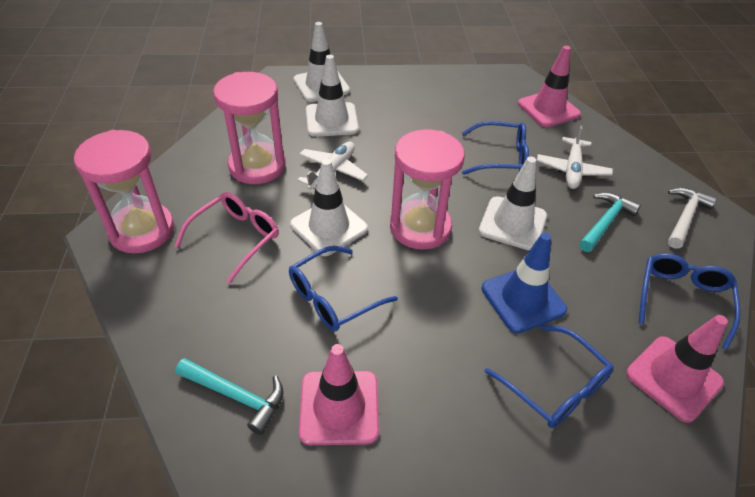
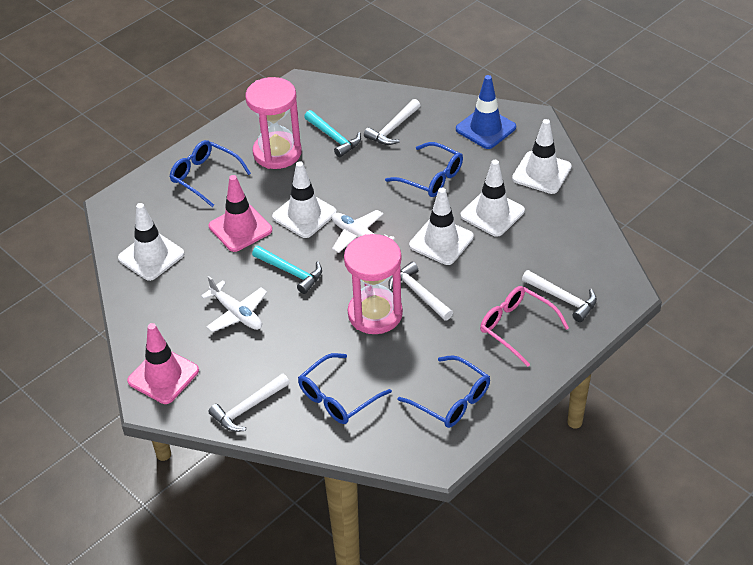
pink hourglass: 3 -> 2
pink traffic cone: 3 -> 2
white hammer: 1 -> 4
white traffic cone: 4 -> 5

